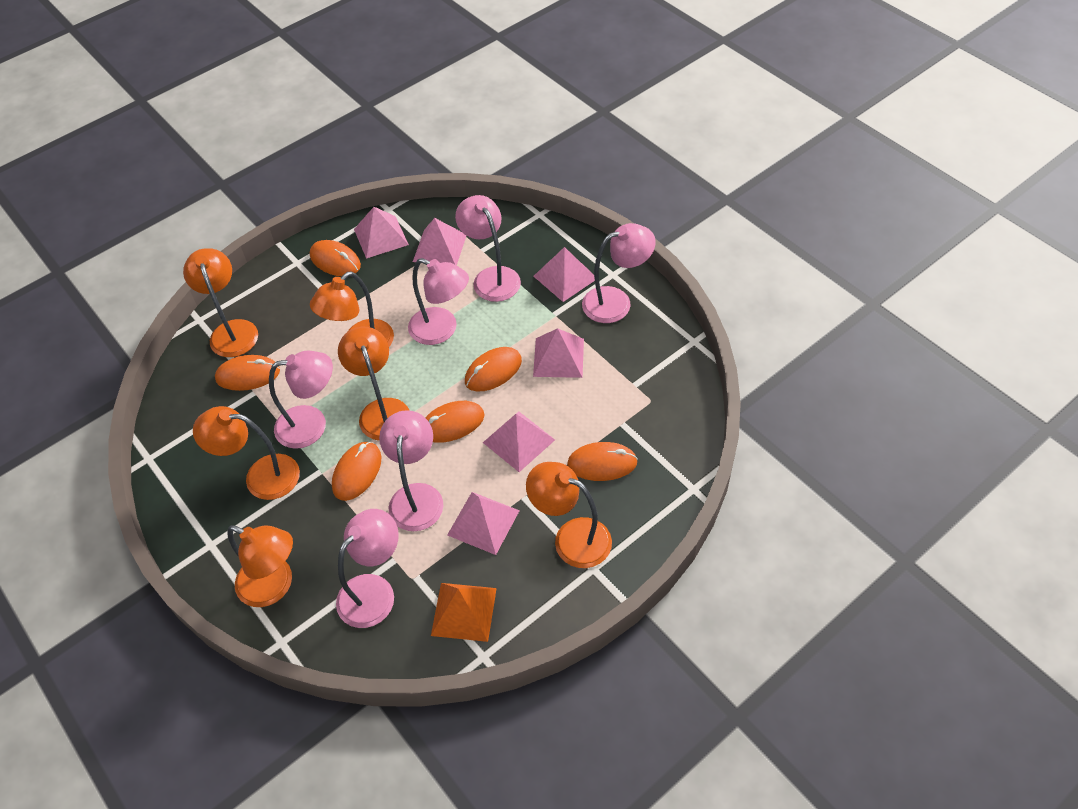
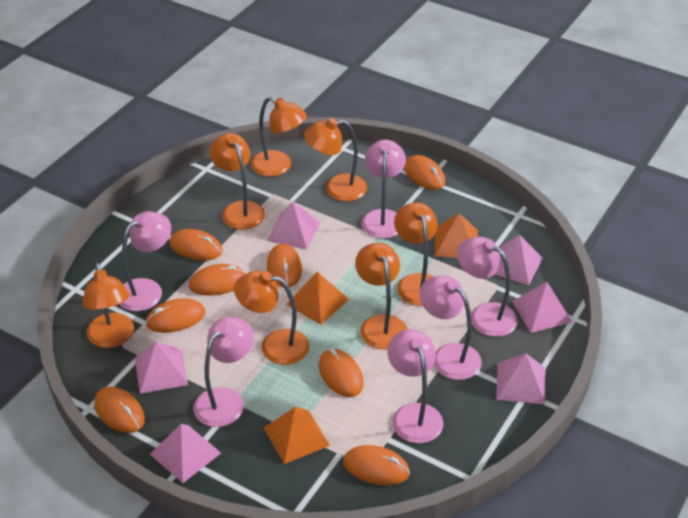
orange lamp: 6 -> 7
orange mouse: 6 -> 8
orange pyramid: 1 -> 3

